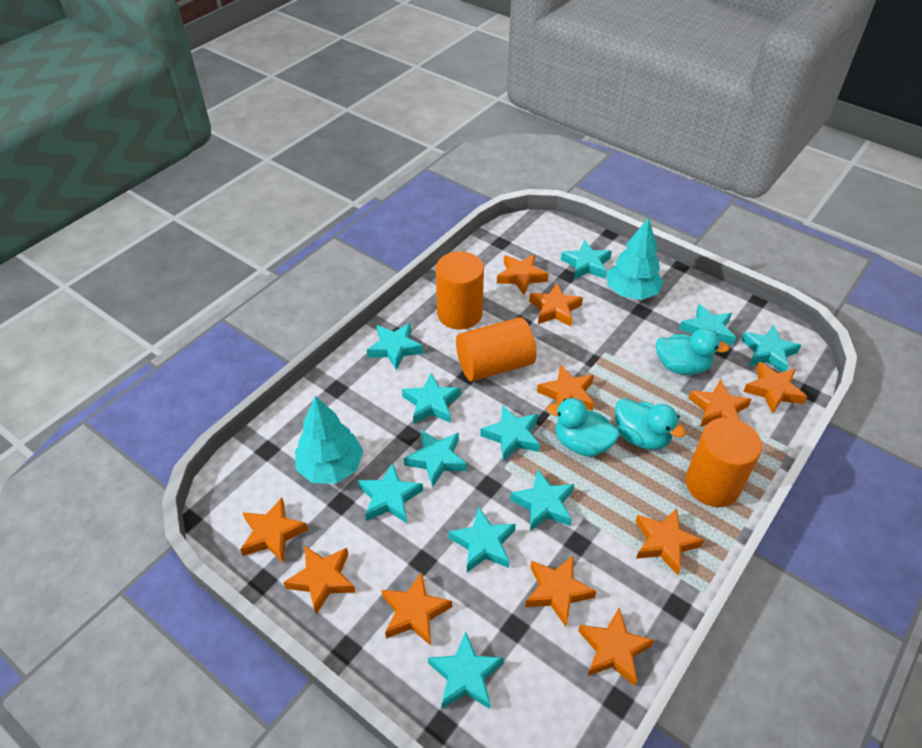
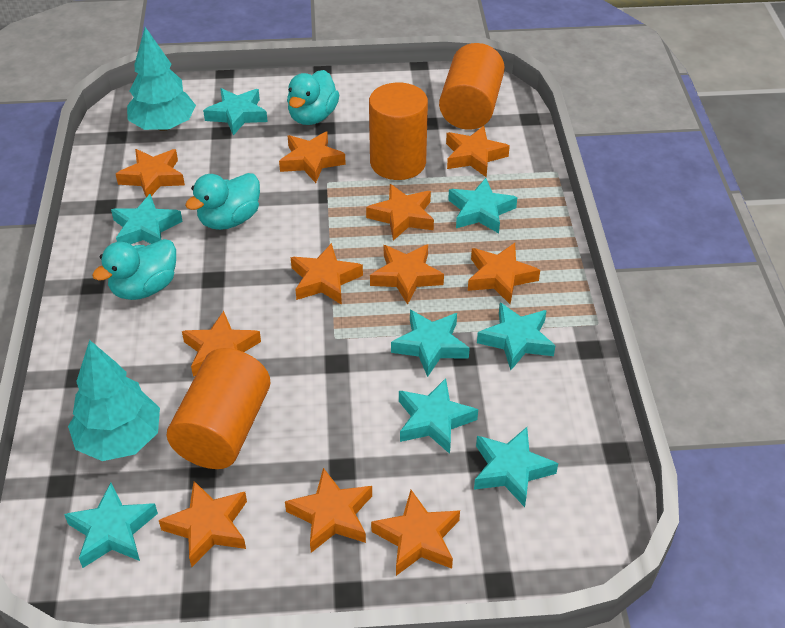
turquoise star: 11 -> 8

